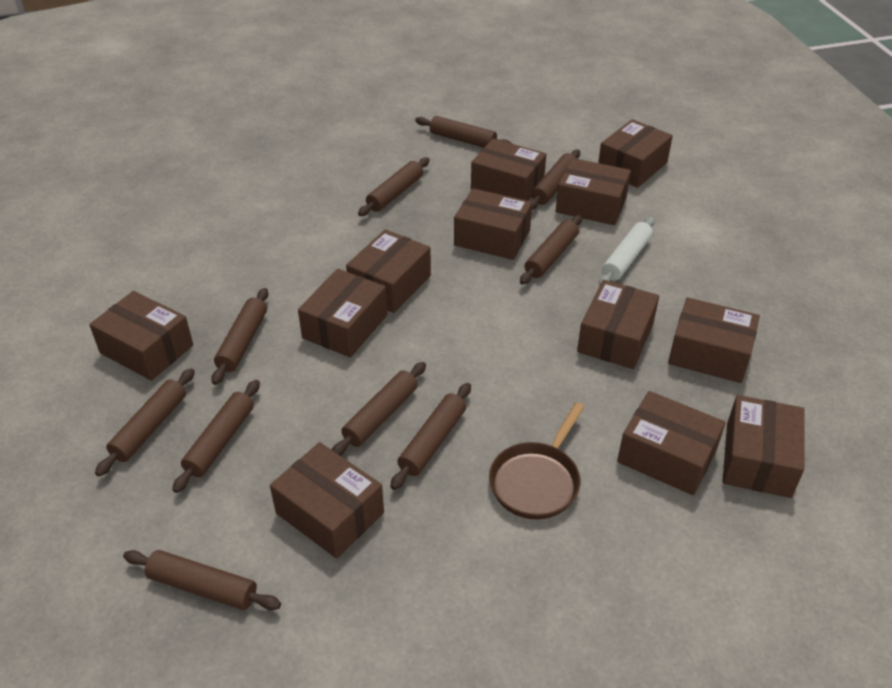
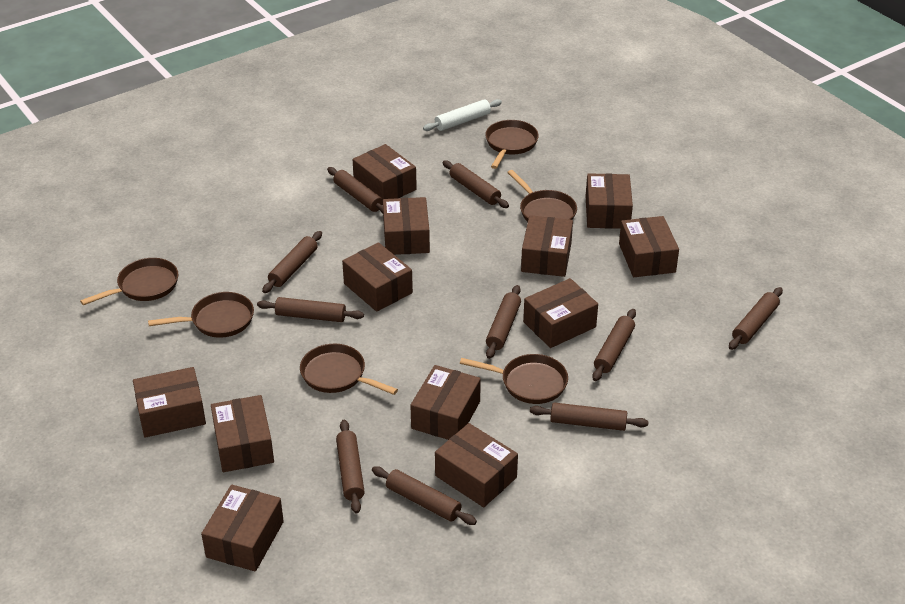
brown pan: 1 -> 6

